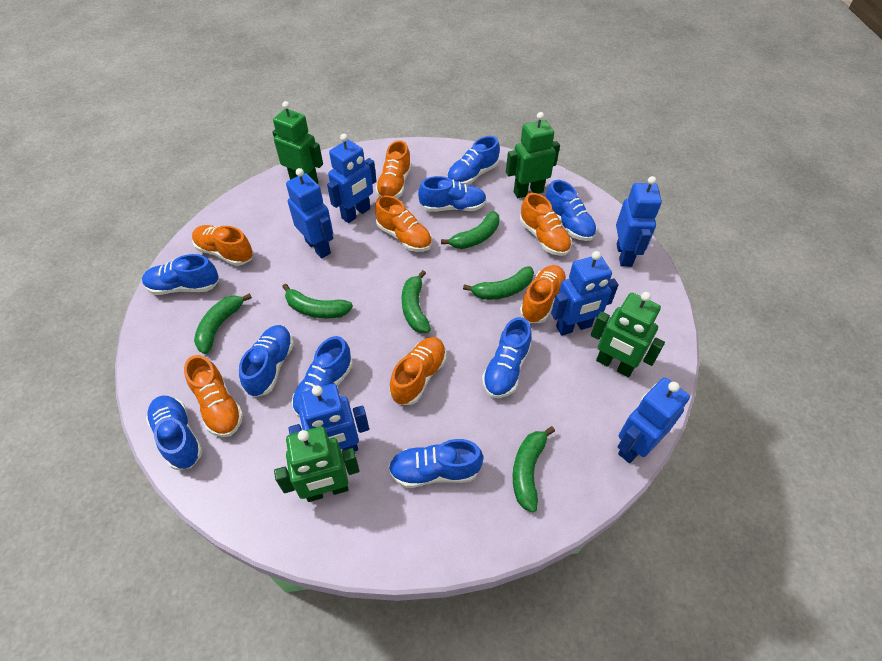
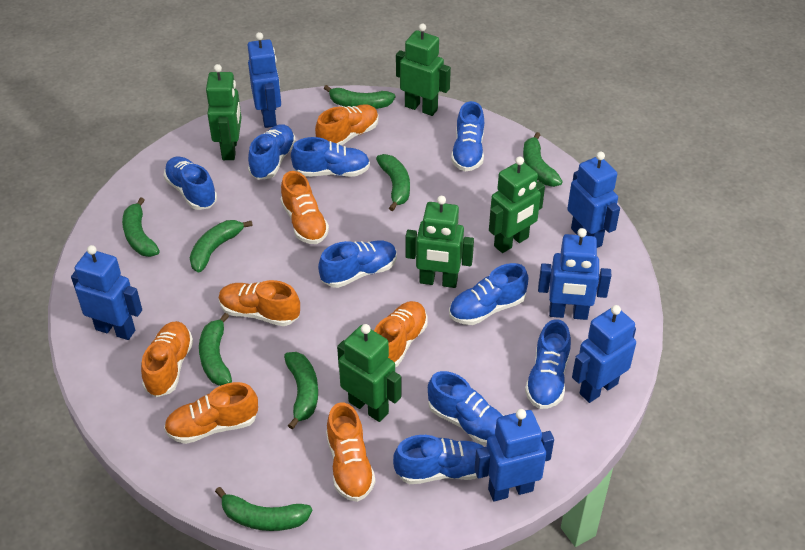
green banana: 6 -> 8
green robot: 4 -> 5

